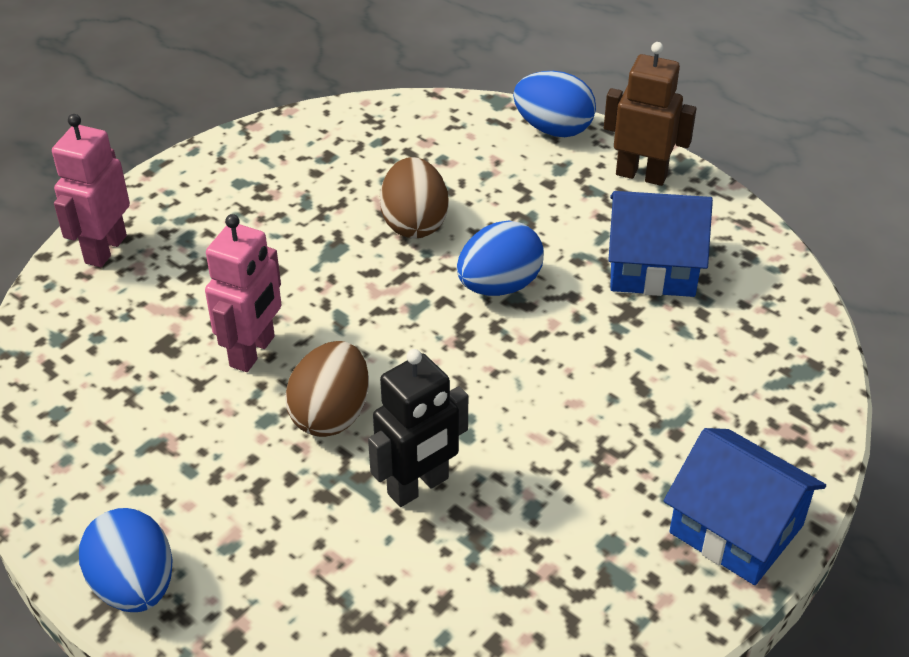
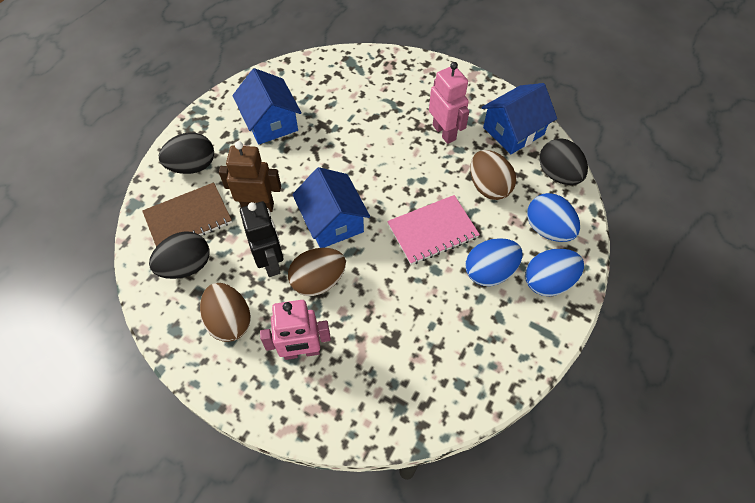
black egg: 0 -> 3
blue house: 2 -> 3
brown egg: 2 -> 3
brown notebook: 0 -> 1
pink notebook: 0 -> 1

